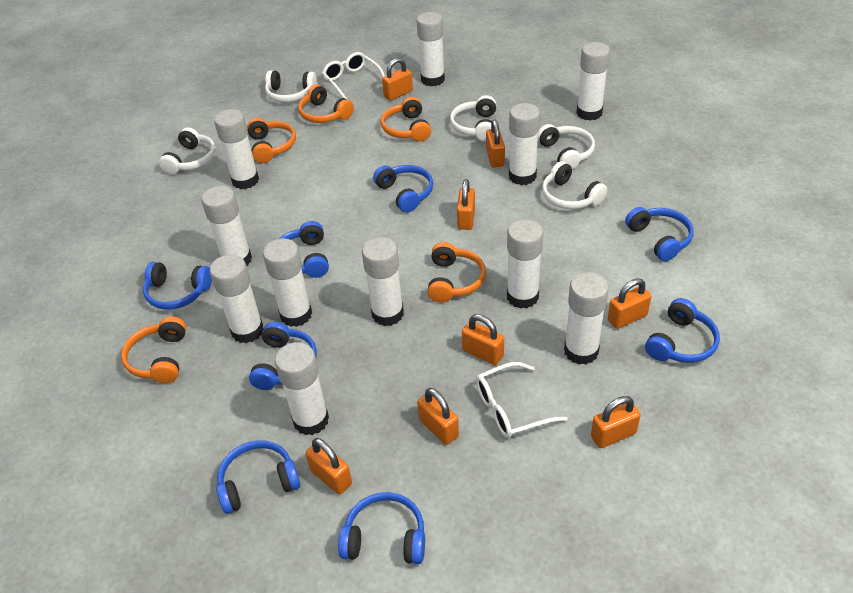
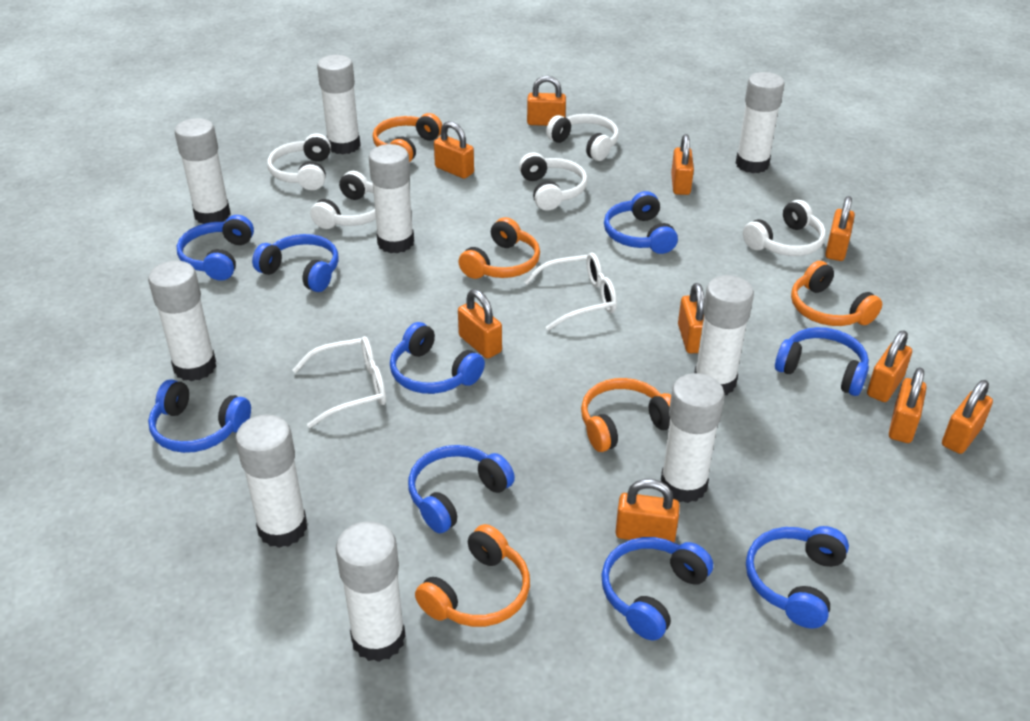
blue headphones: 8 -> 9
orange padlock: 8 -> 10
white glue stick: 11 -> 9

